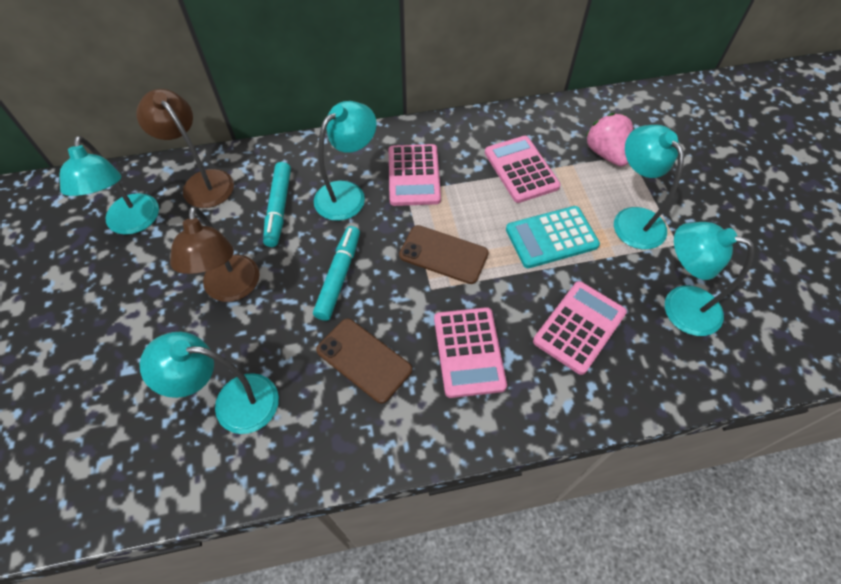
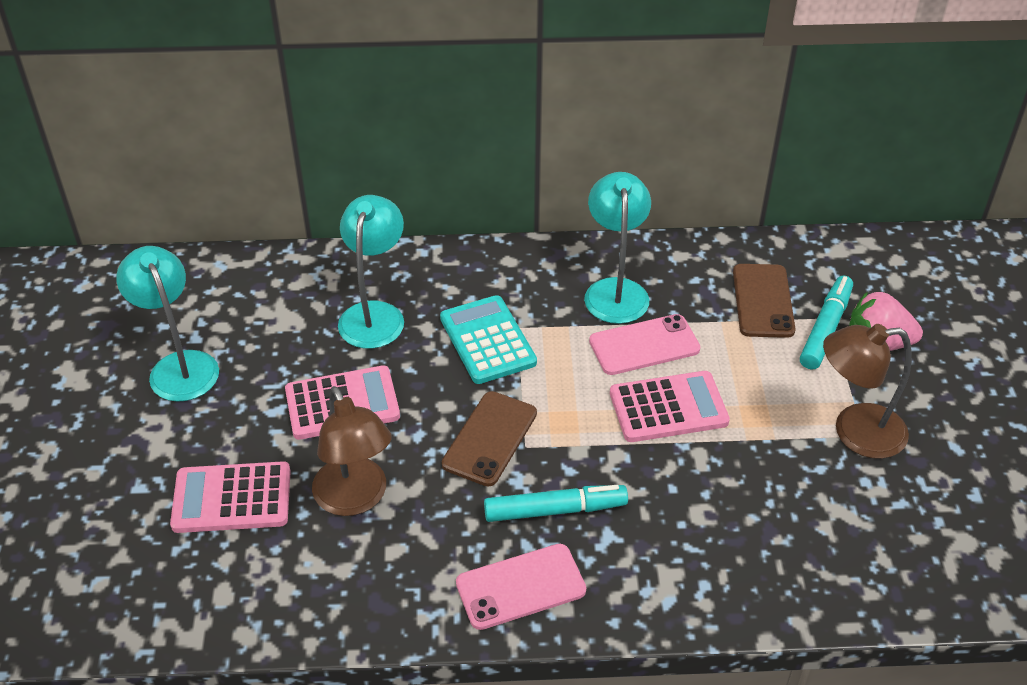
pink calculator: 4 -> 3
pink phone: 0 -> 2
turquoise lamp: 5 -> 3

